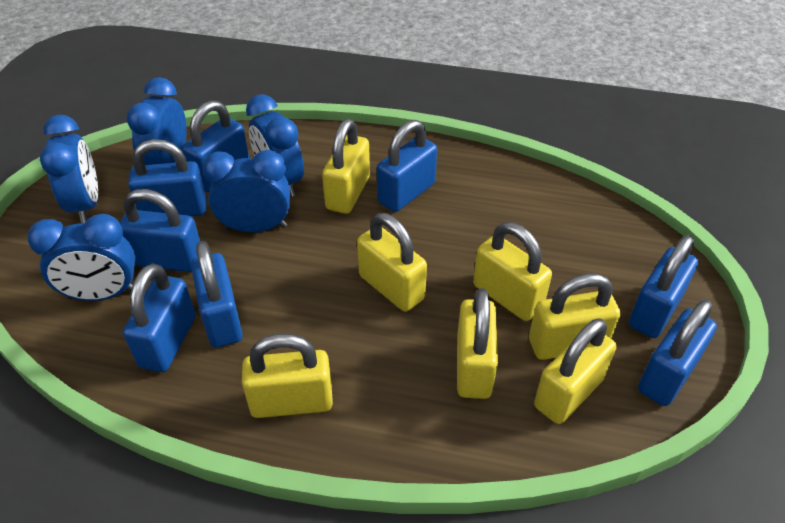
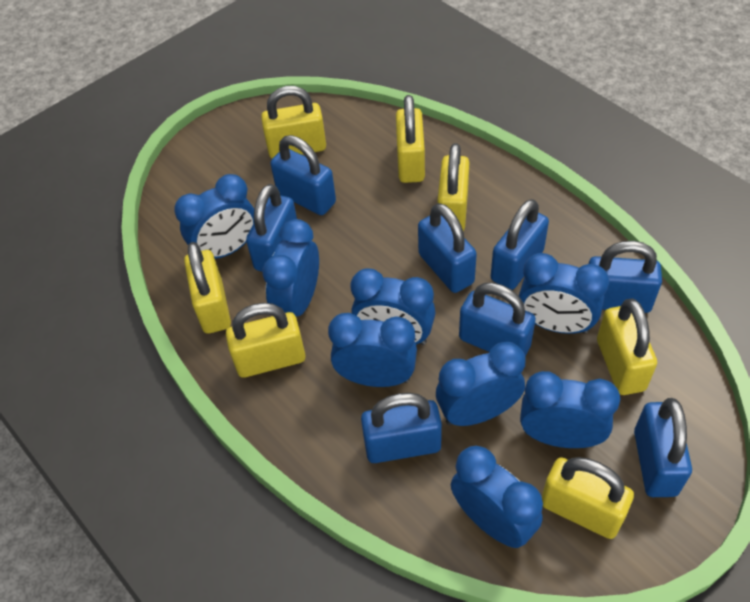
blue clock: 5 -> 8

